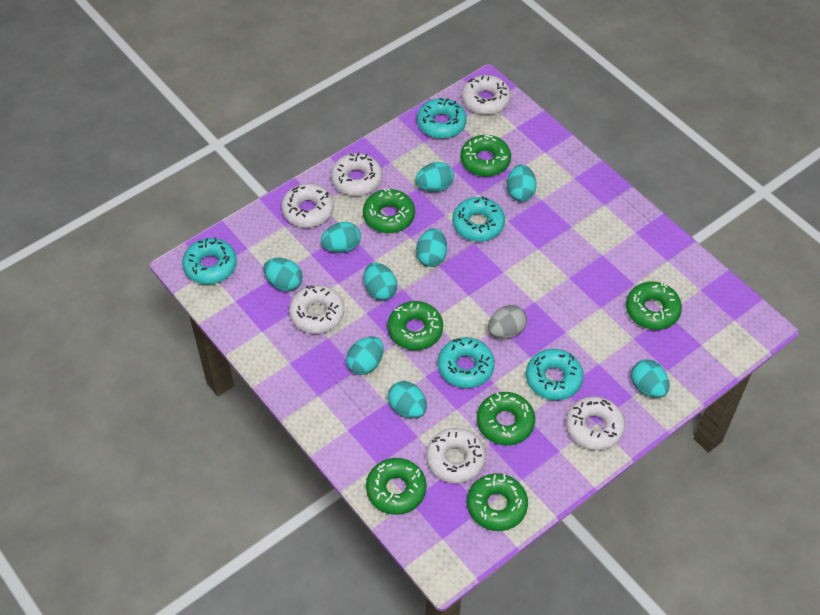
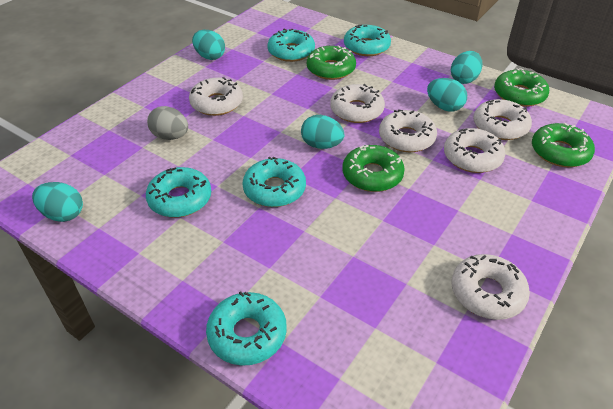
green donut: 7 -> 4
turquoise egg: 9 -> 5

